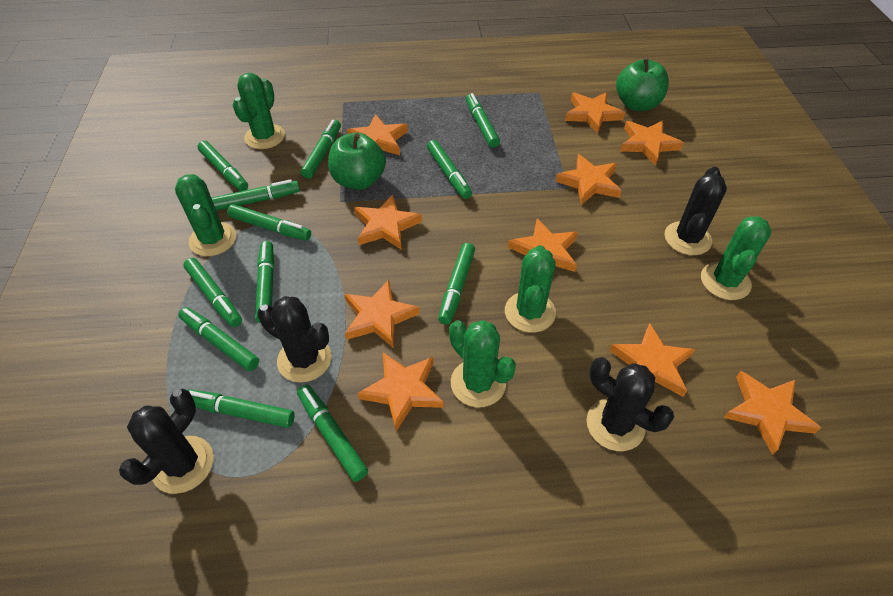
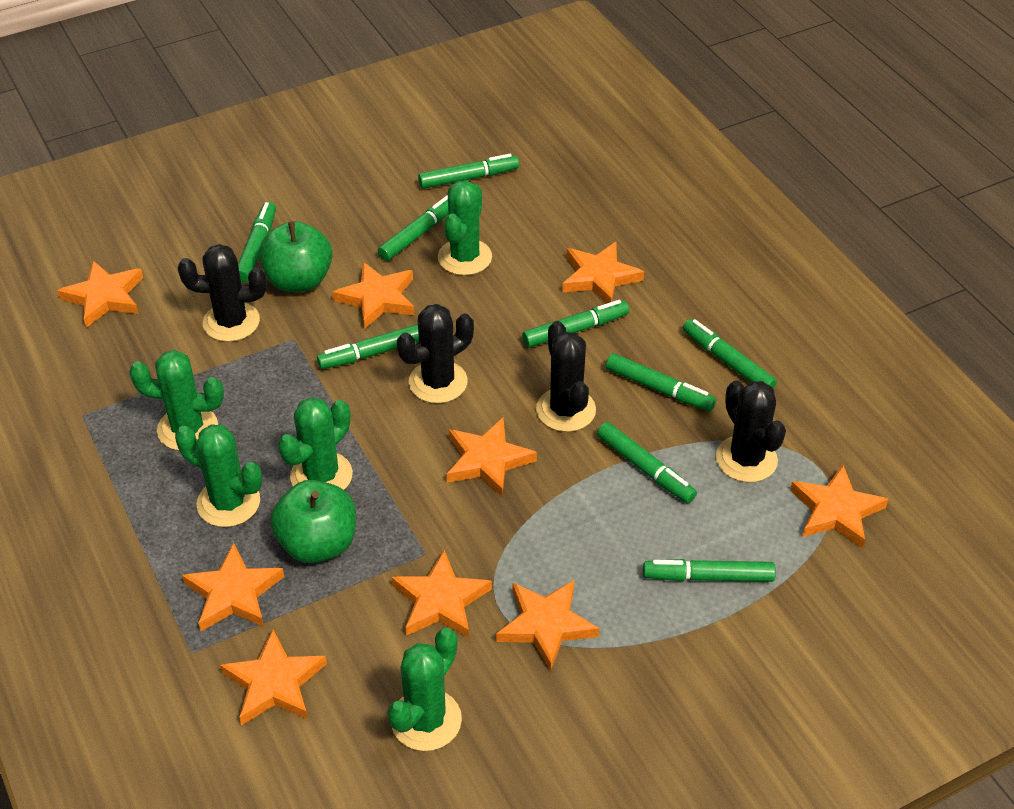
green marker: 12 -> 9
orange star: 10 -> 9

